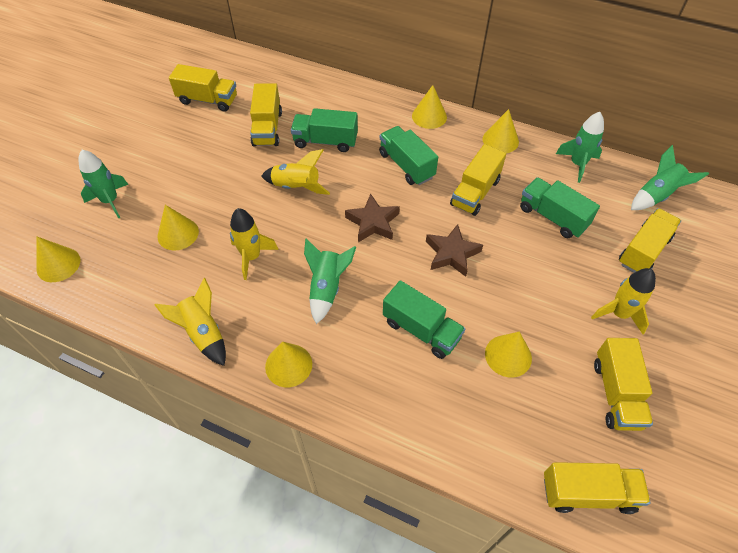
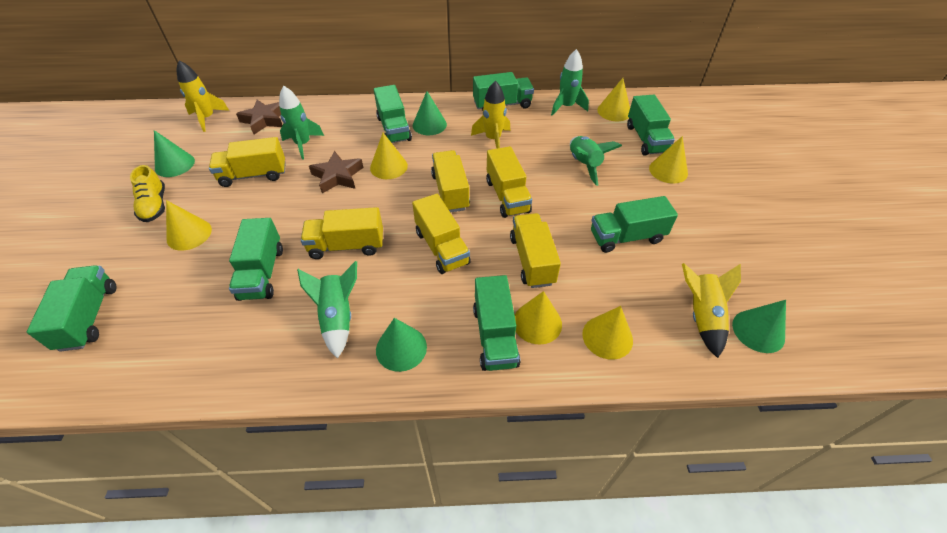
green cone: 0 -> 4
green truck: 4 -> 7
yellow rocket: 4 -> 3
yellow shoe: 0 -> 1

